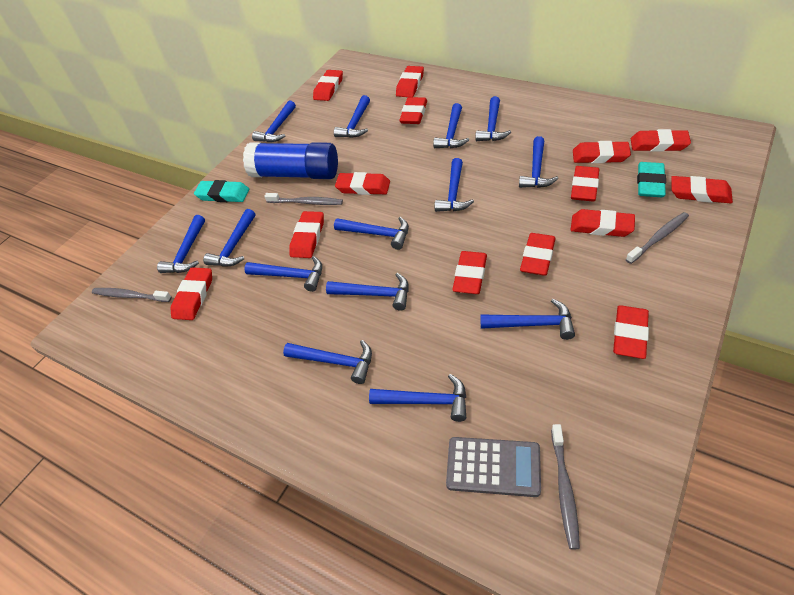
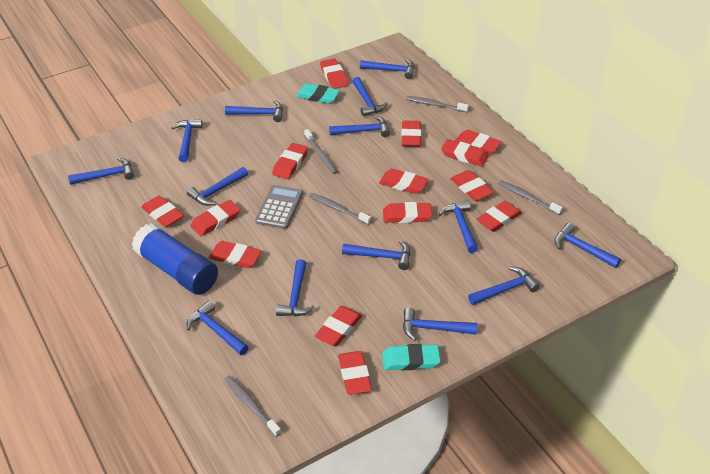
grey toothbrush: 4 -> 5

